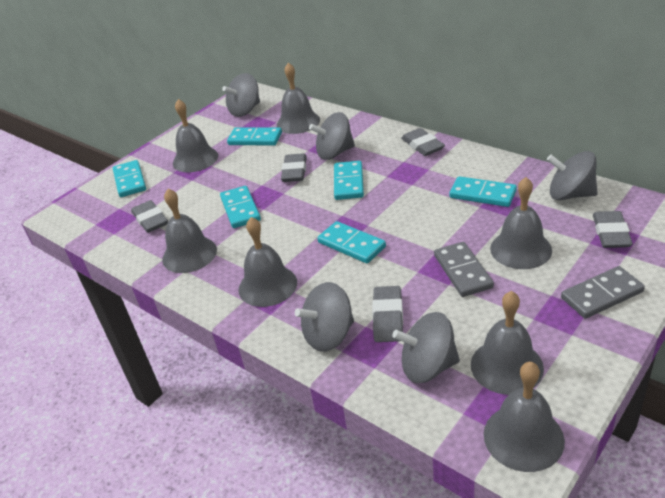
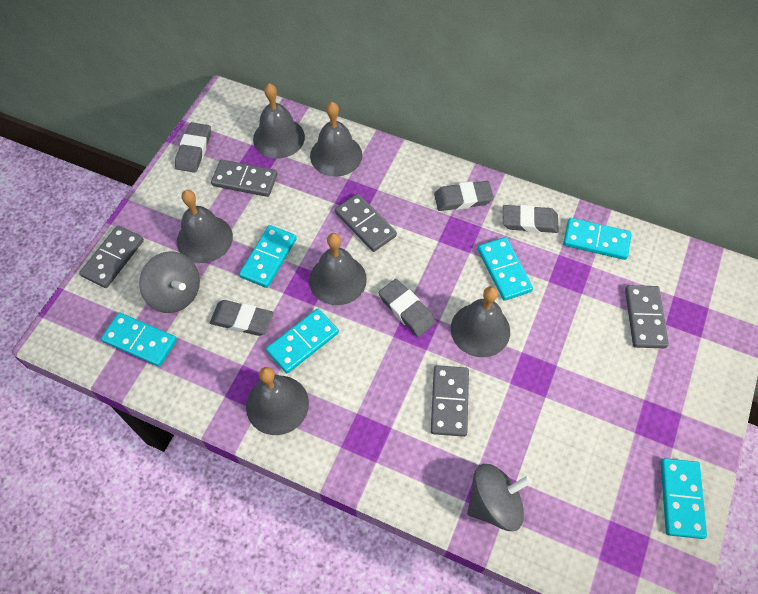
grey bell: 7 -> 6
grey domino: 2 -> 5
grey spinning top: 5 -> 2

